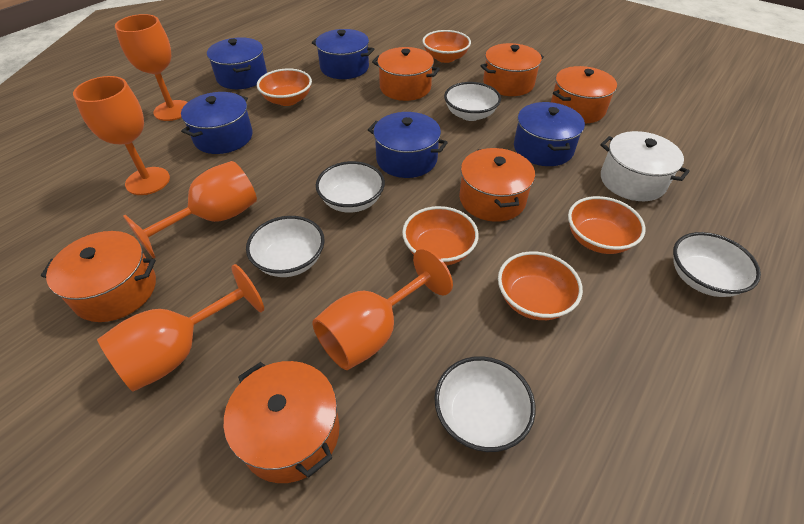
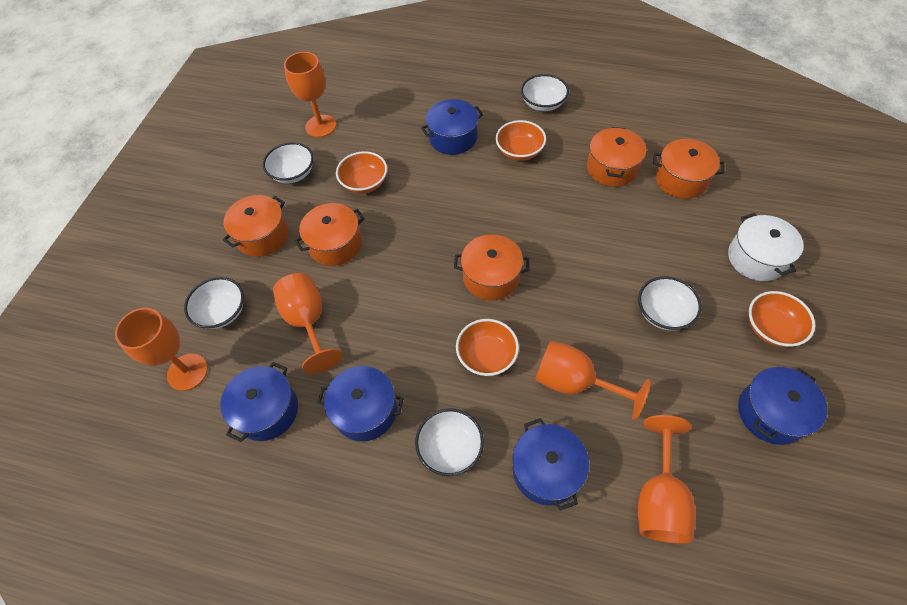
orange bowl: 5 -> 4
orange pot: 6 -> 5

